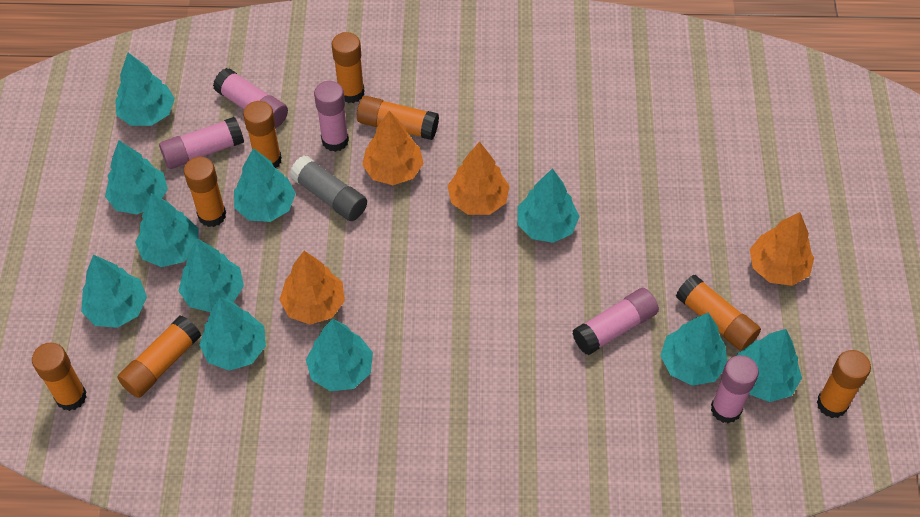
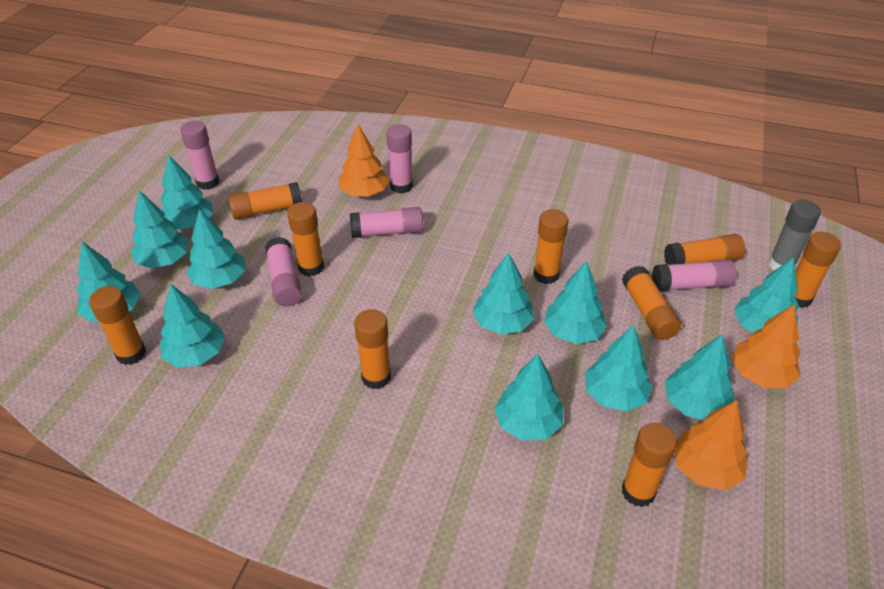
orange glue stick: 8 -> 9
orange tree: 4 -> 3

